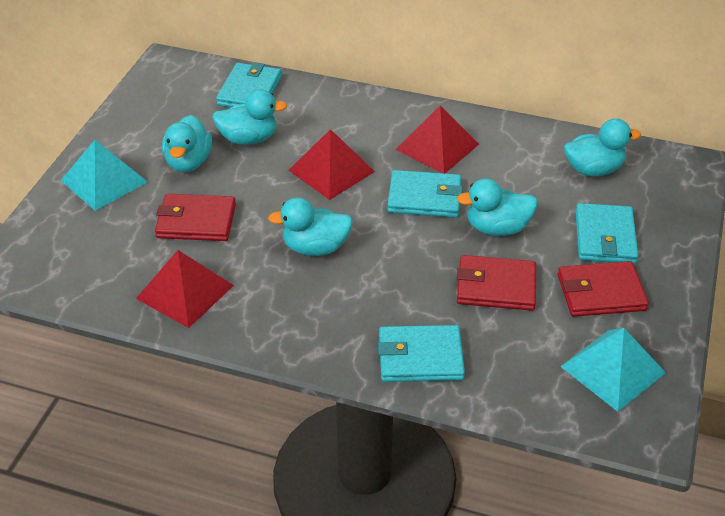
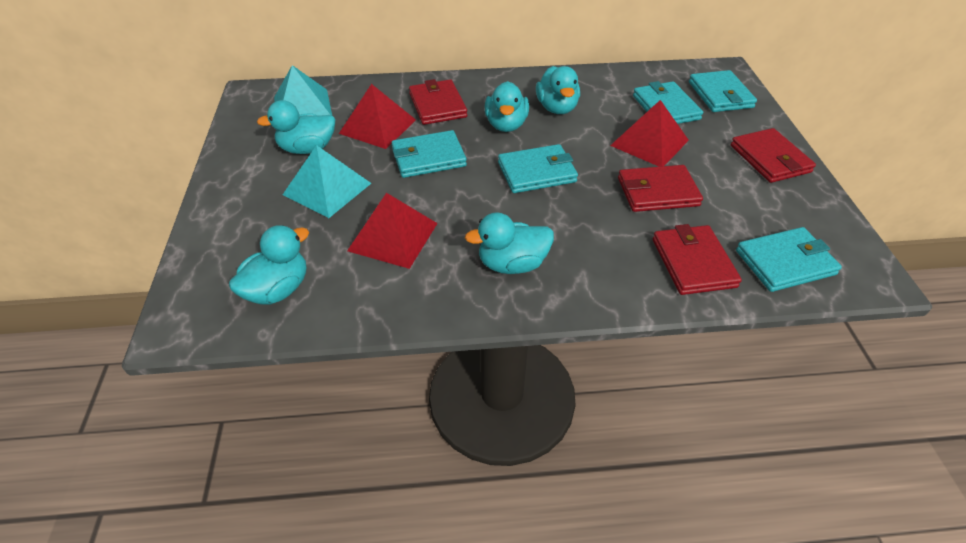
red wallet: 3 -> 4
turquoise wallet: 4 -> 5

